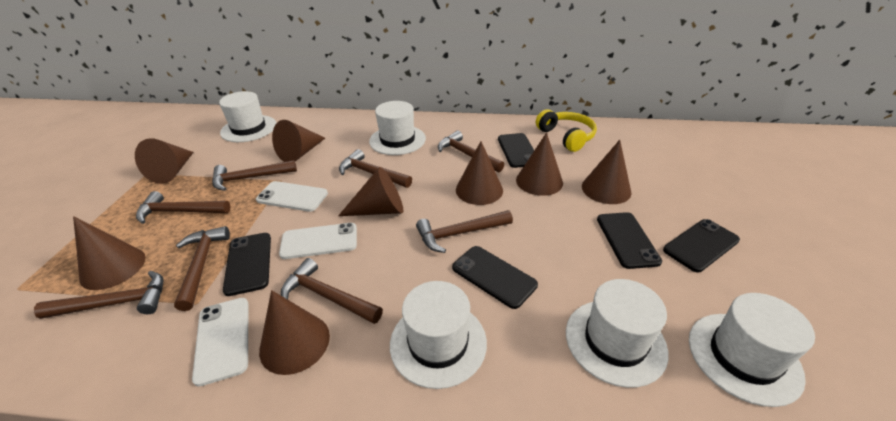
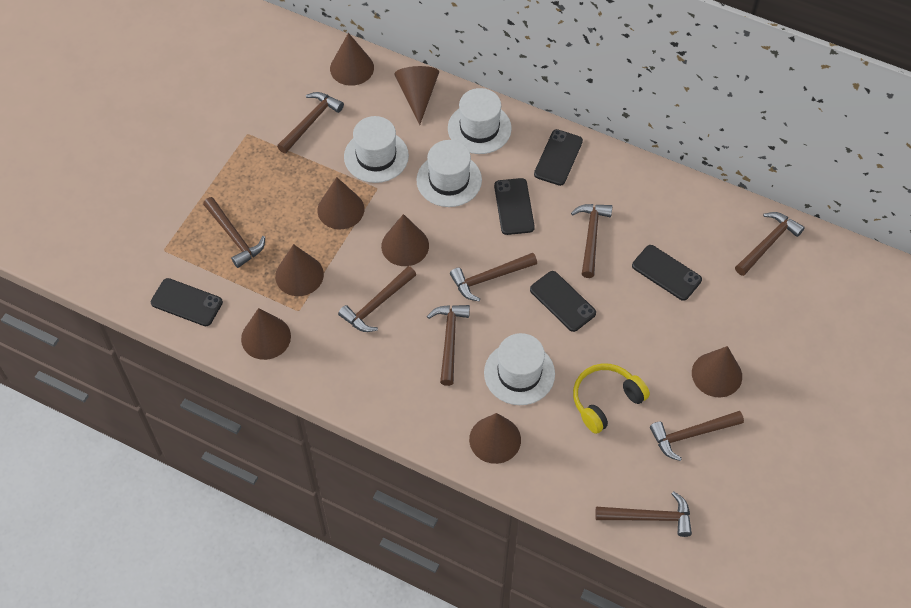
brown hammer: 8 -> 9
white hat: 5 -> 4
white phone: 3 -> 0

